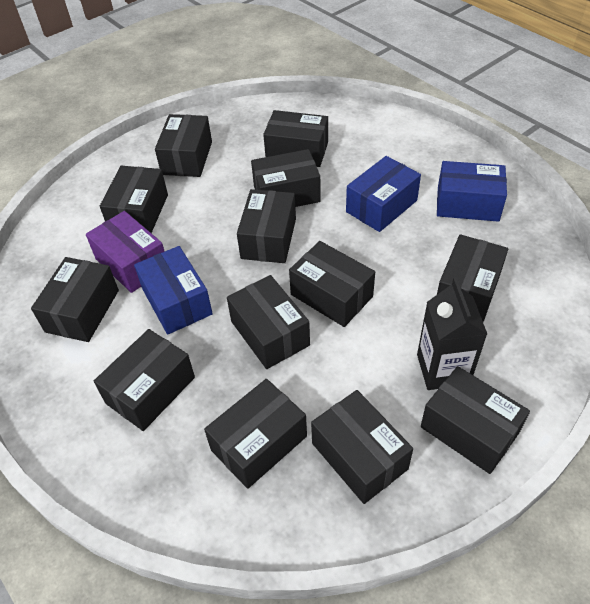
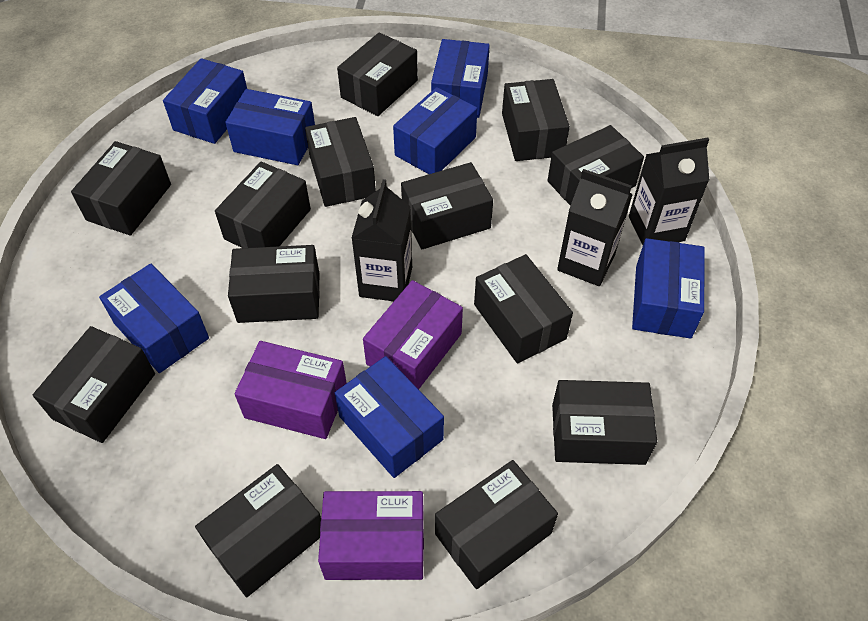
black carton: 1 -> 3
blue box: 3 -> 7
purple box: 1 -> 3

